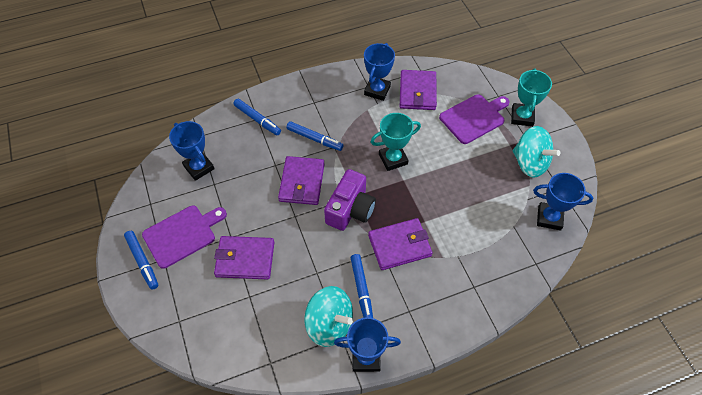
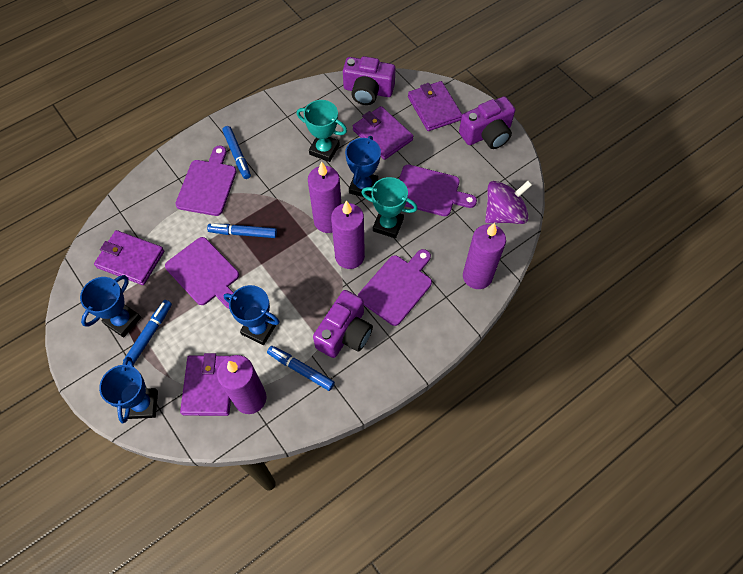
purple camera: 1 -> 3
purple candle: 0 -> 4
purple cutting board: 2 -> 4
purple spinning top: 0 -> 1
turquoise spinning top: 2 -> 0

